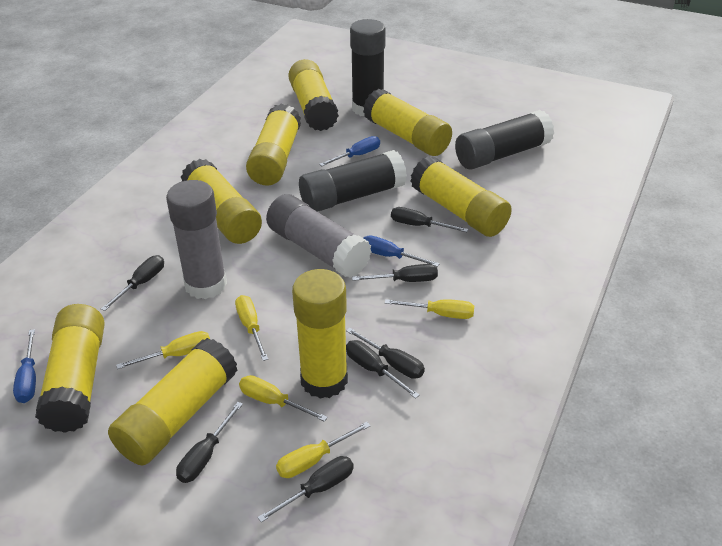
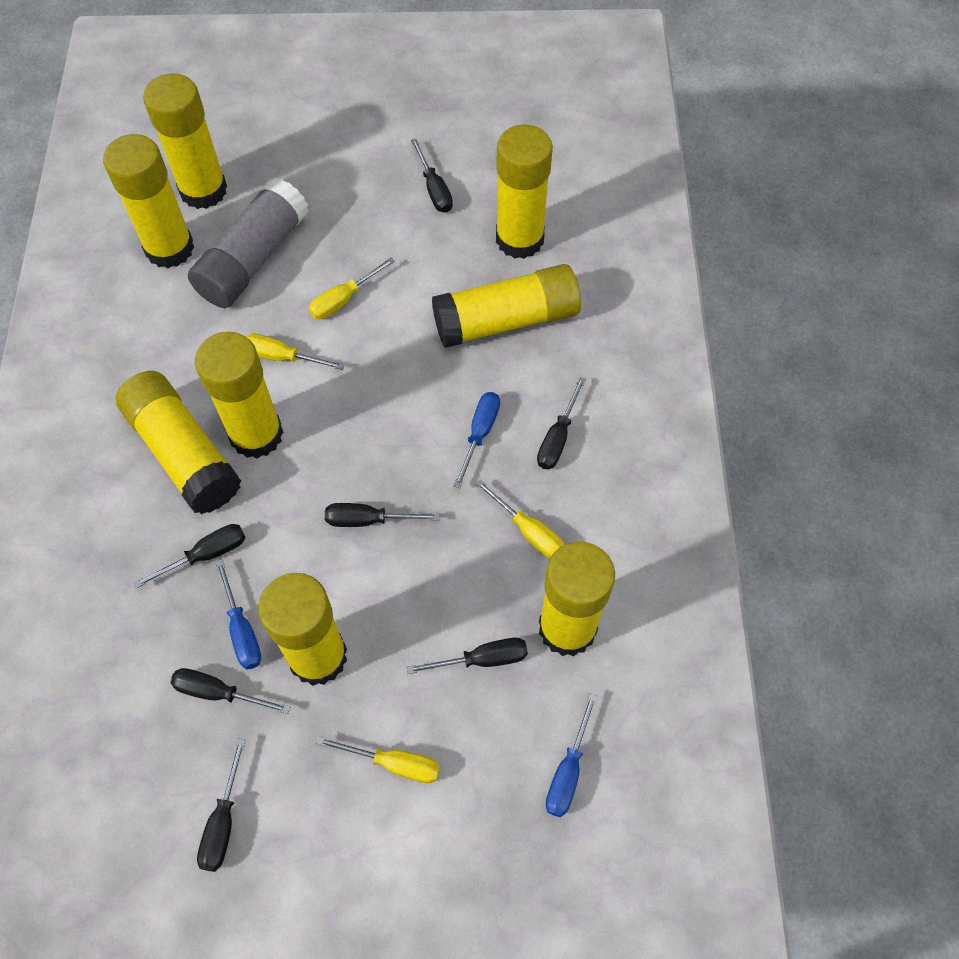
black glue stick: 3 -> 0
grey glue stick: 2 -> 1
yellow screwdriver: 5 -> 4

